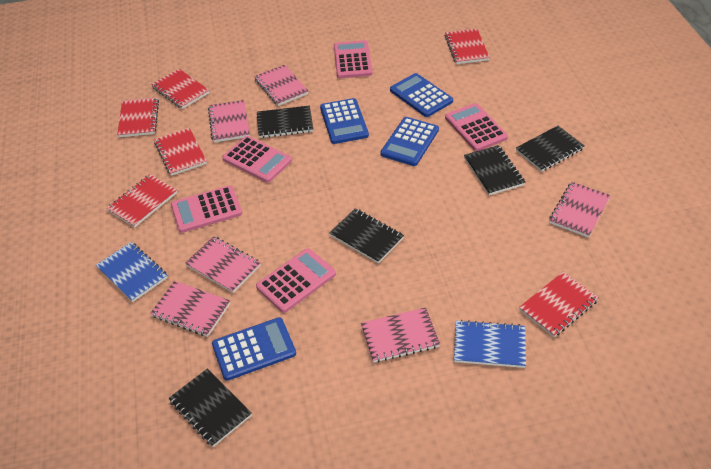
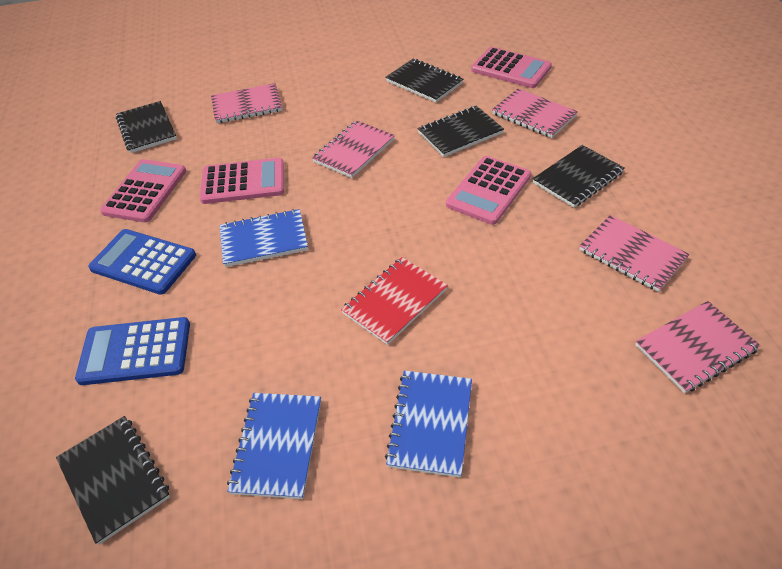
blue calculator: 4 -> 2
blue notebook: 2 -> 3
pink calculator: 5 -> 4
pink notebook: 6 -> 5
red notebook: 6 -> 1

